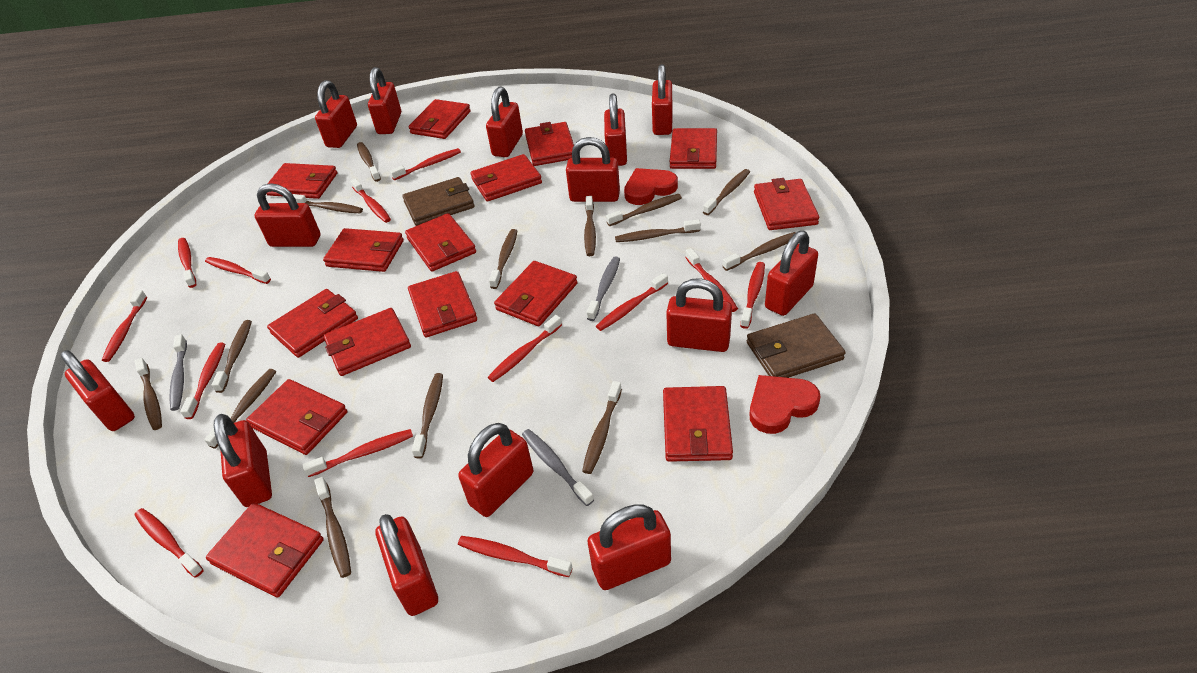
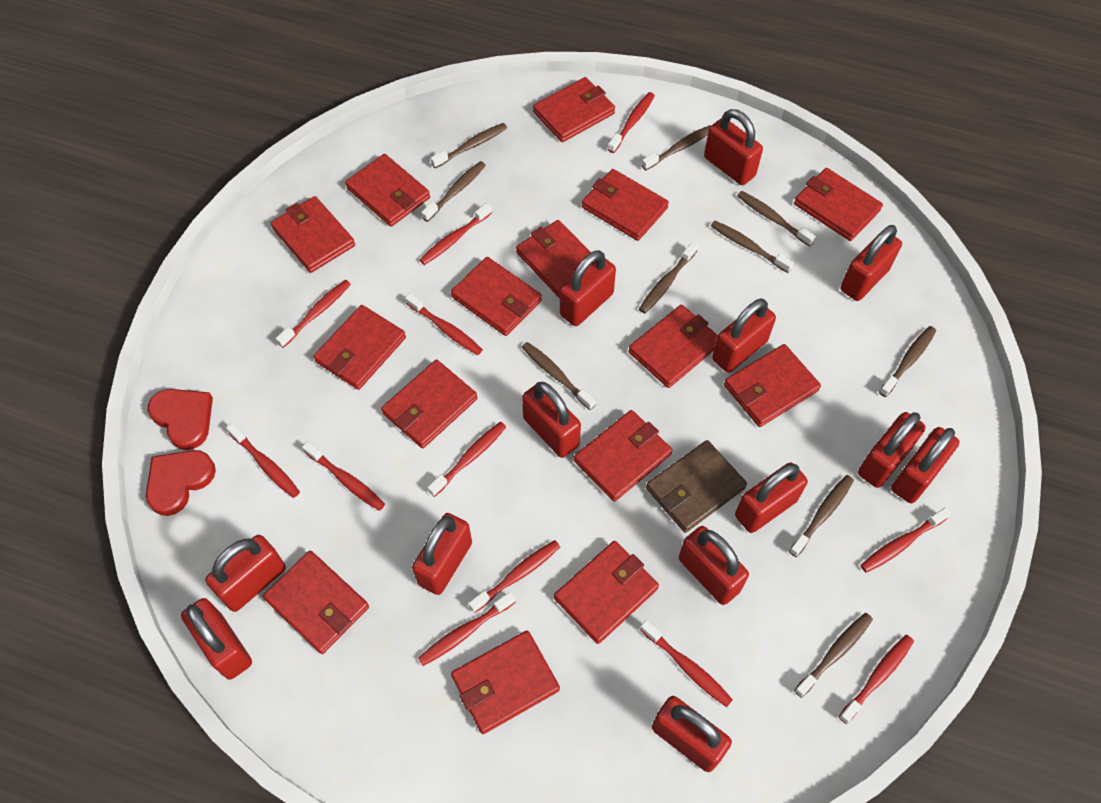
brown toothbrush: 14 -> 10
brown wallet: 2 -> 1
grey toothbrush: 3 -> 0
red padlock: 14 -> 13
red toothbrush: 13 -> 12

